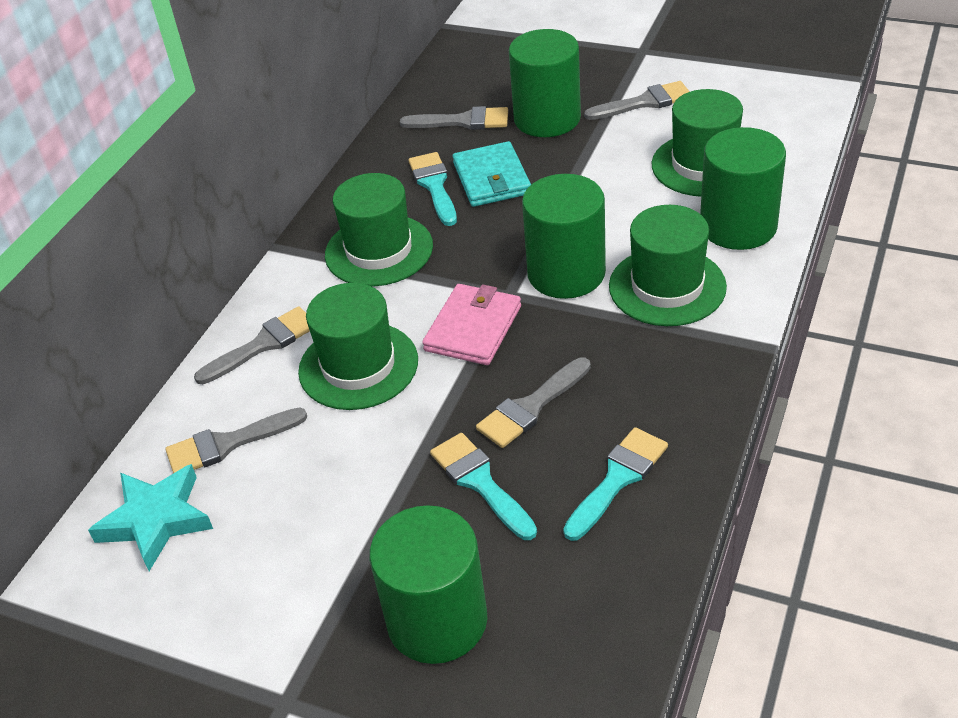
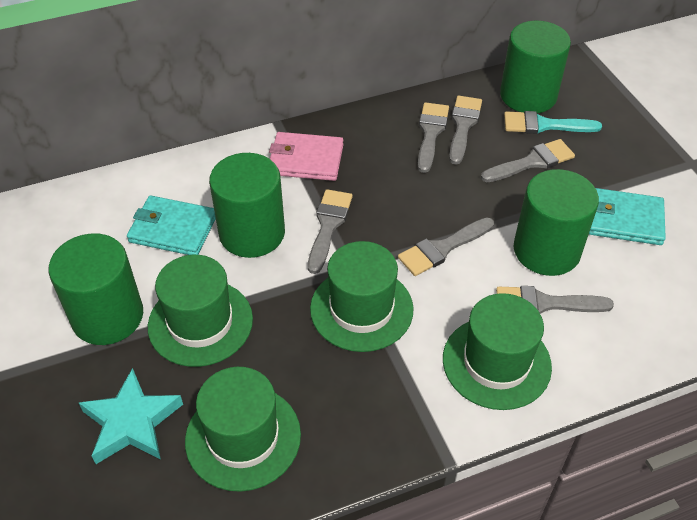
grey brush: 5 -> 6
turquoise brush: 3 -> 1
turquoise wallet: 1 -> 2

